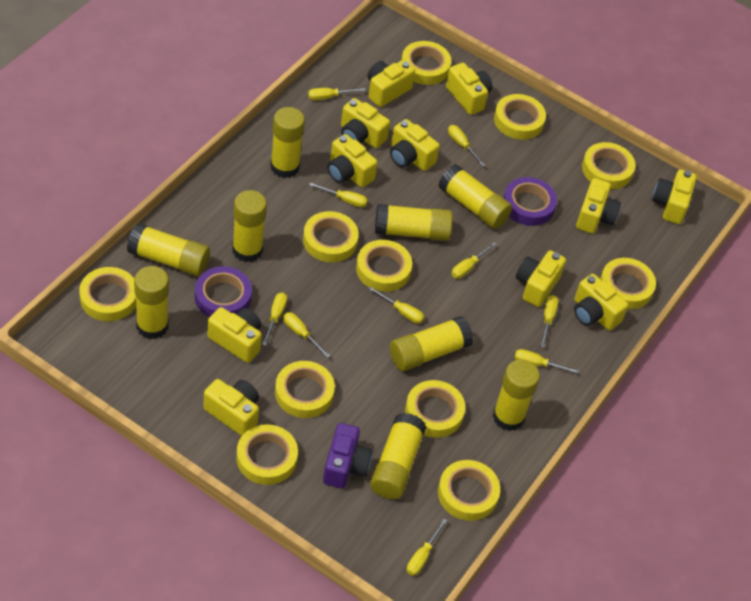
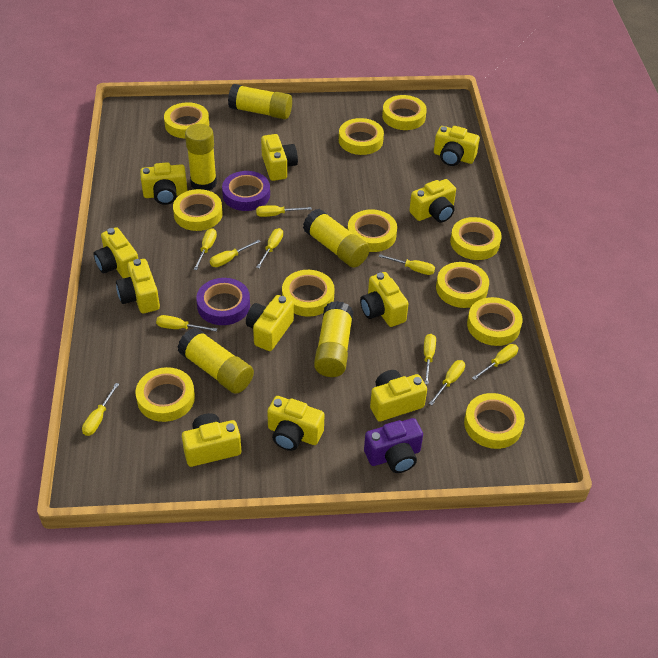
yellow glue stick: 9 -> 5

